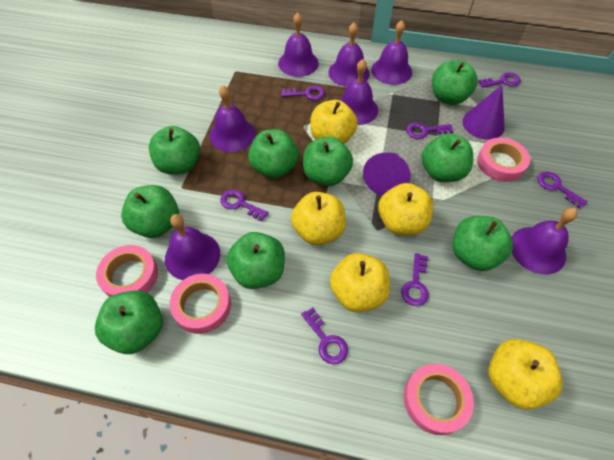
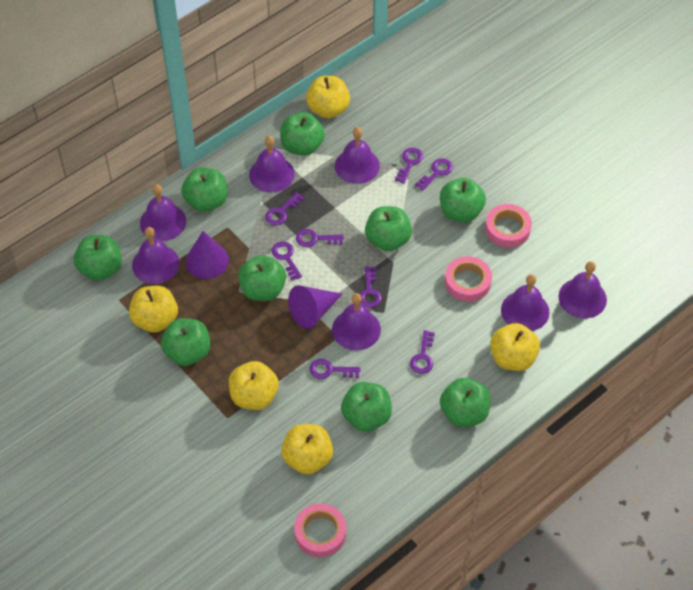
pink tape: 4 -> 3
purple key: 7 -> 8

